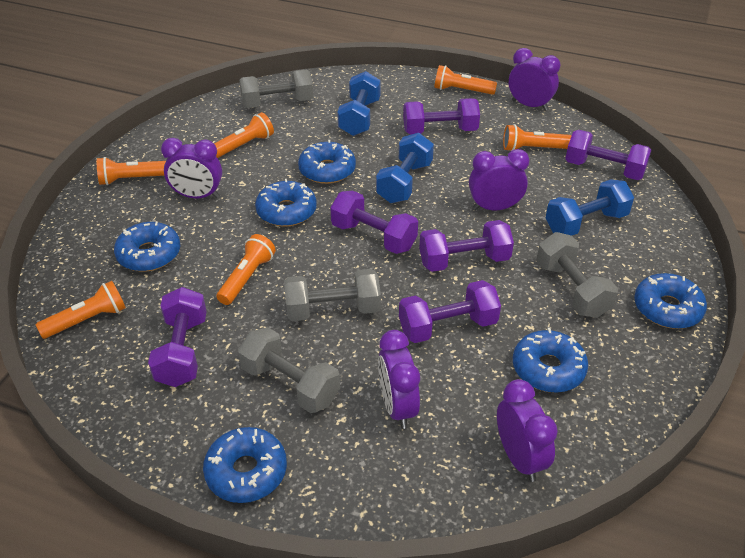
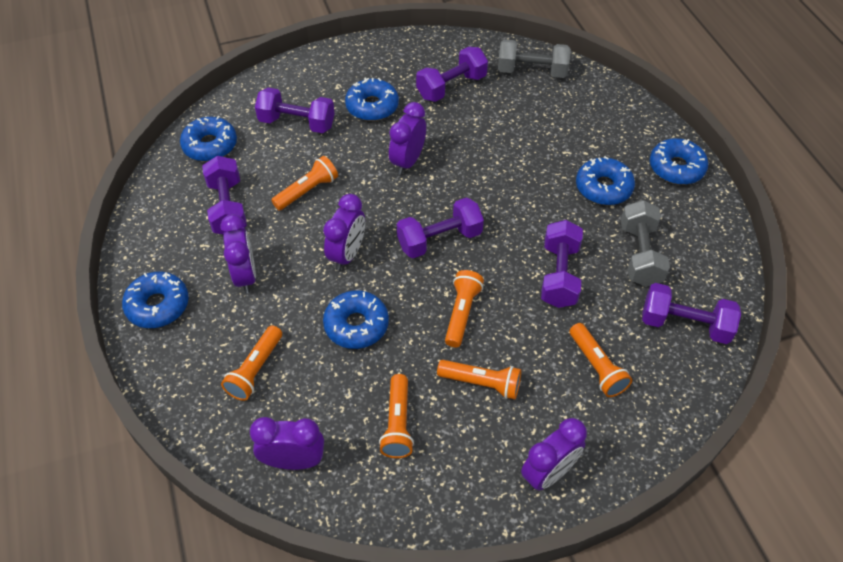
blue dumbbell: 3 -> 0
grey dumbbell: 4 -> 2

